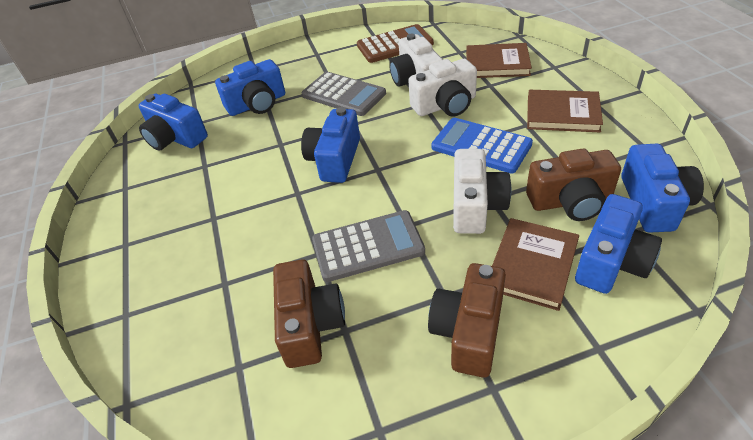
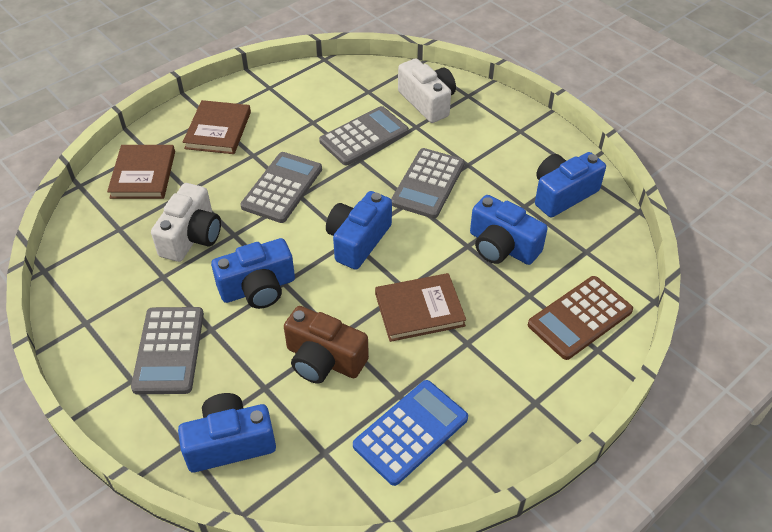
brown camera: 3 -> 1
grey calculator: 2 -> 4
white camera: 3 -> 2

